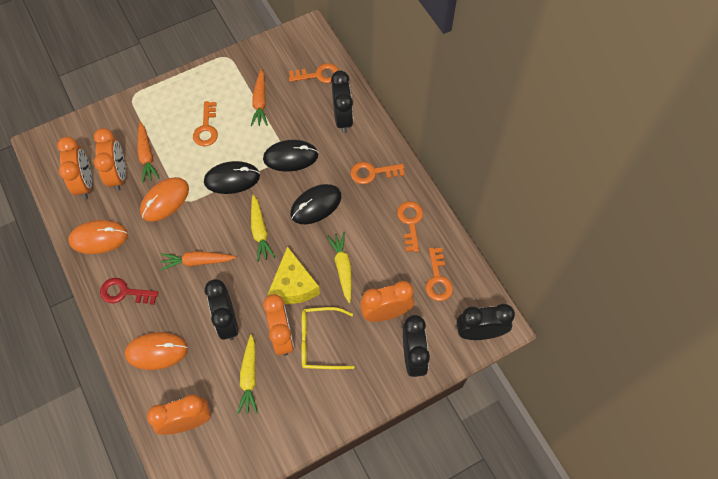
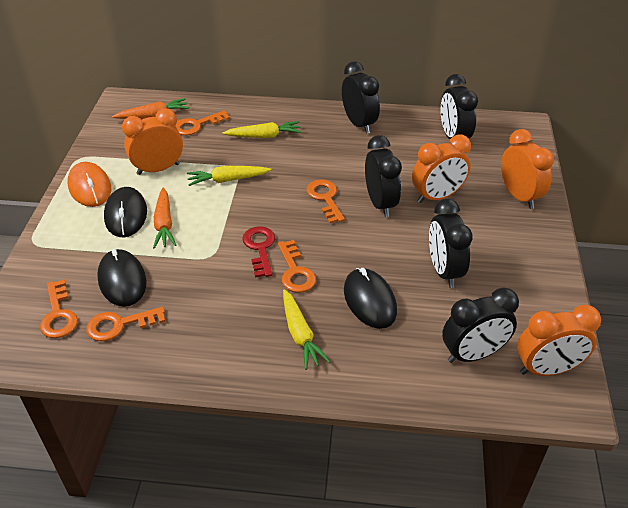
black clock: 4 -> 5
orange carrot: 3 -> 2
orange clock: 5 -> 4
orange mouse: 3 -> 1
yellow cheese: 1 -> 0
yellow glasses: 1 -> 0

